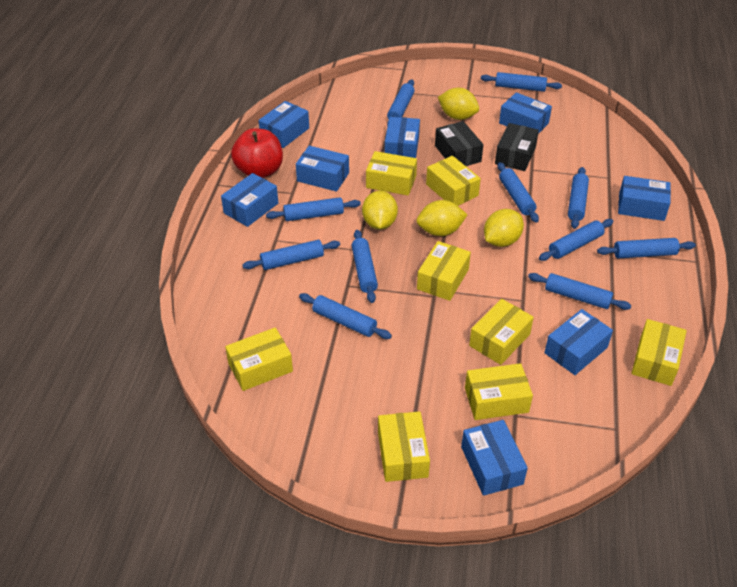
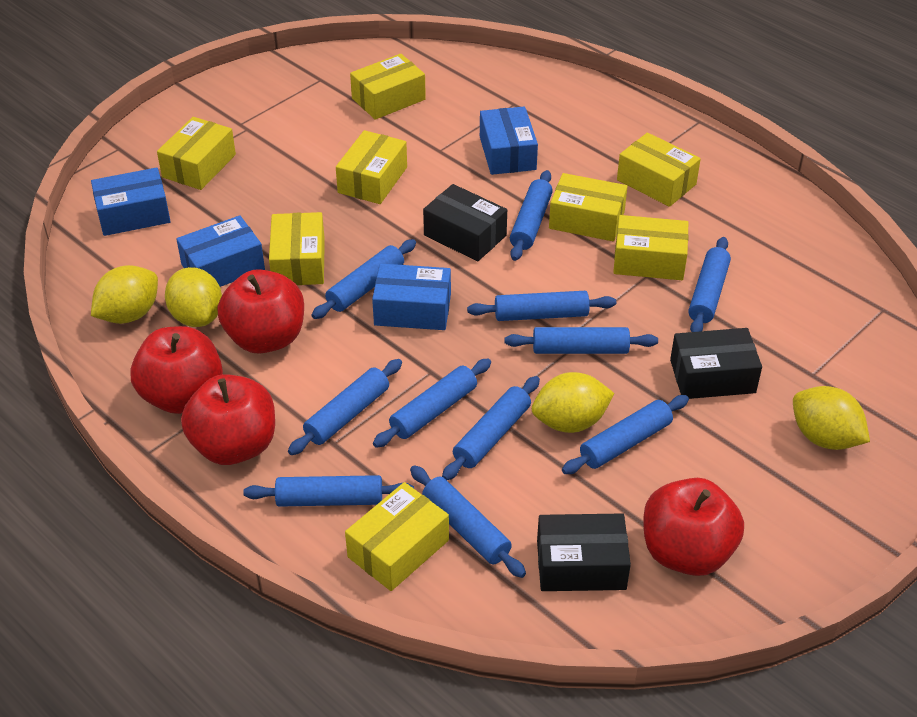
black box: 2 -> 3
blue box: 8 -> 4
red apple: 1 -> 4

